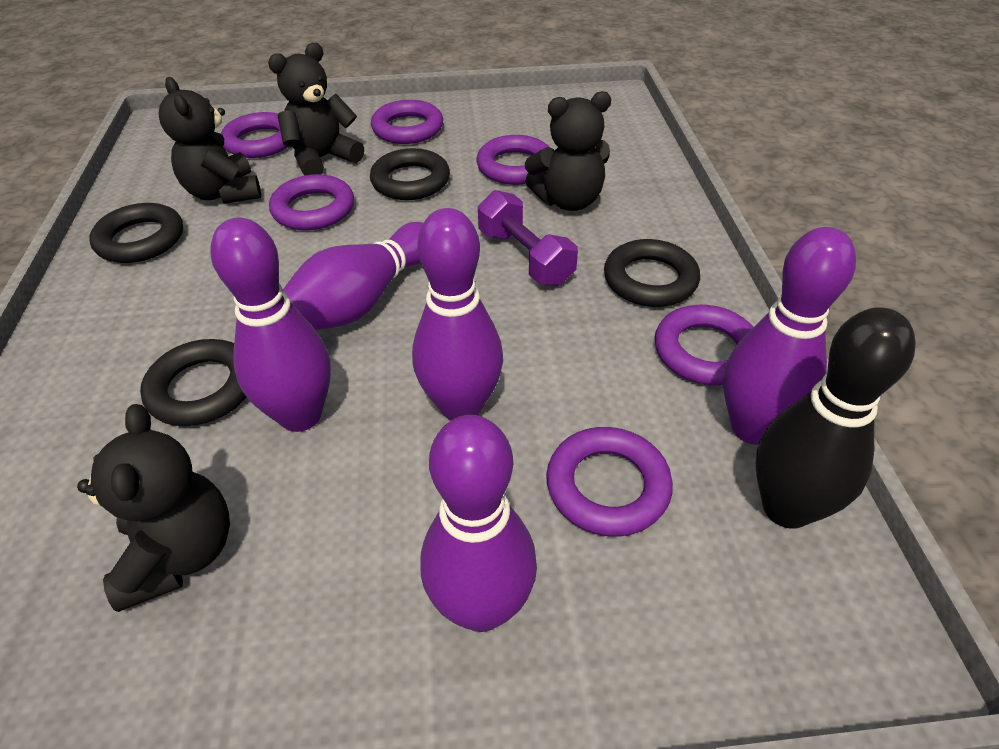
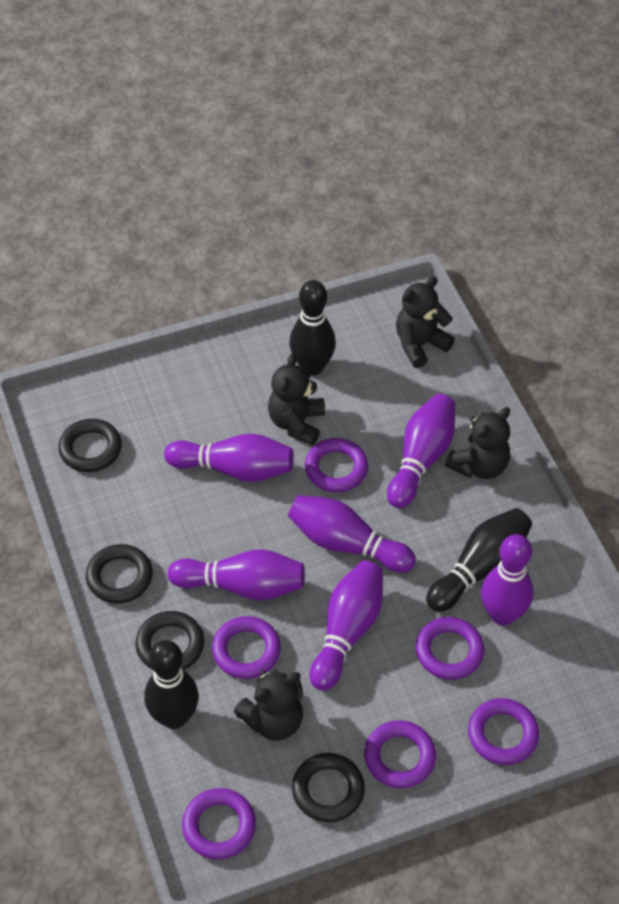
black bowling pin: 1 -> 3
purple bowling pin: 5 -> 6
purple dumbbell: 1 -> 0

